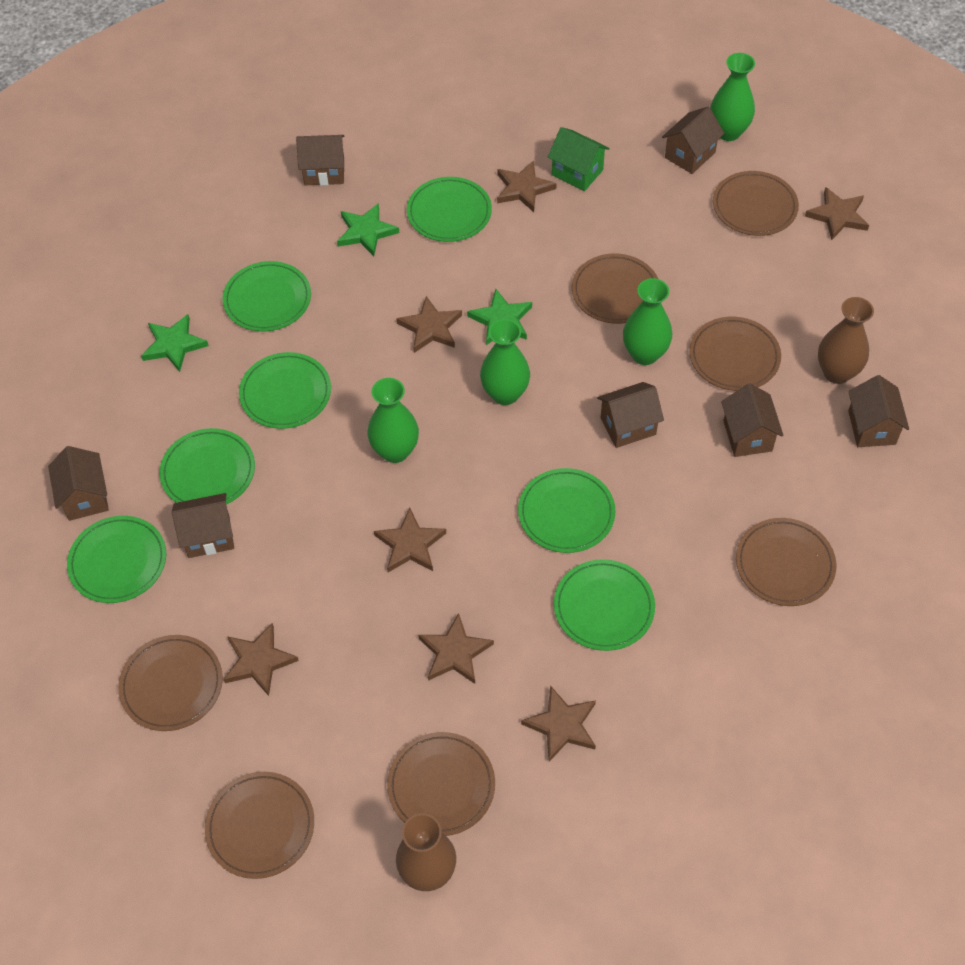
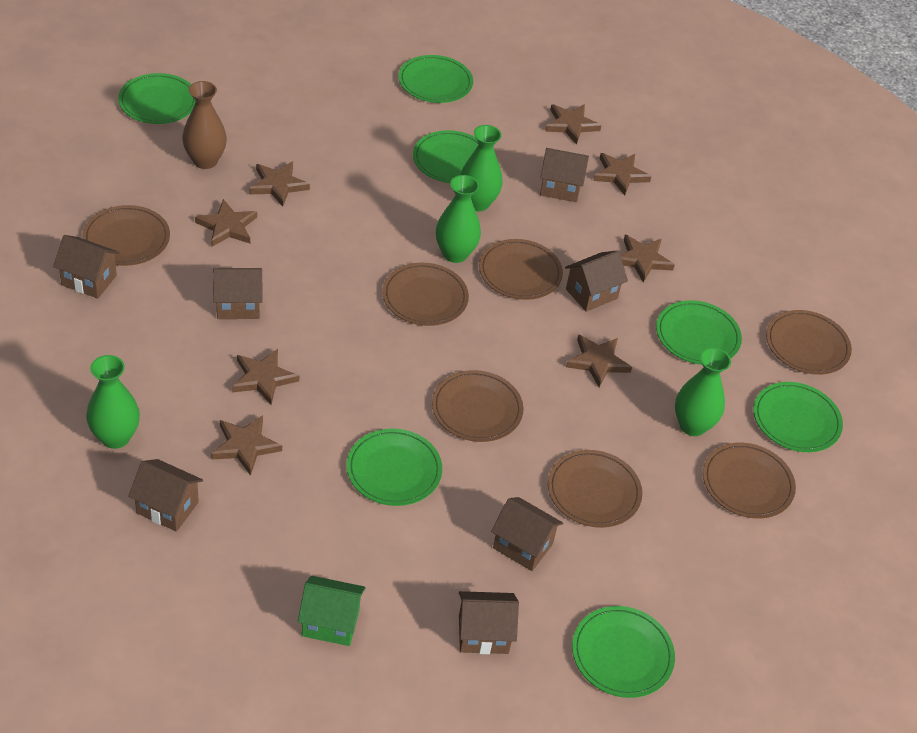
brown star: 7 -> 8
brown vase: 2 -> 1
green star: 3 -> 0

